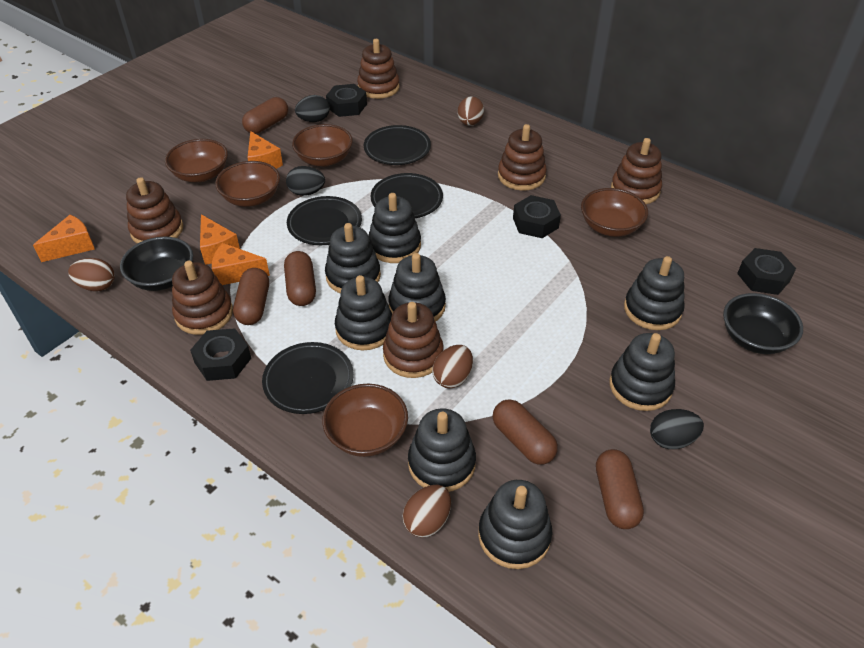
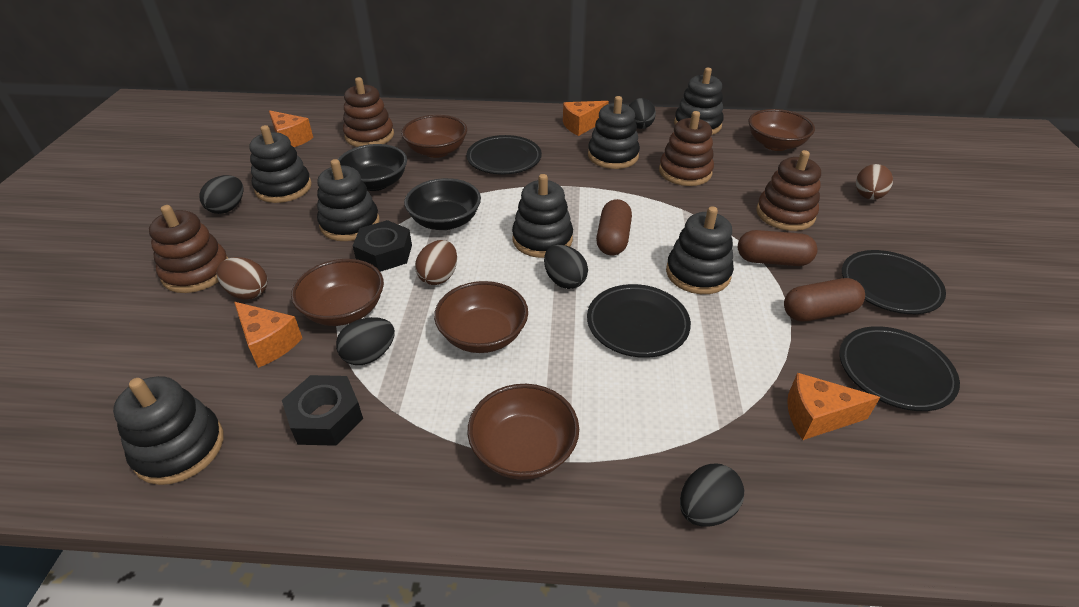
black egg: 3 -> 5
black nut: 4 -> 2
black stacking toy: 8 -> 7
brown capsule: 5 -> 3
brown egg: 4 -> 3
brown stacking toy: 6 -> 4

